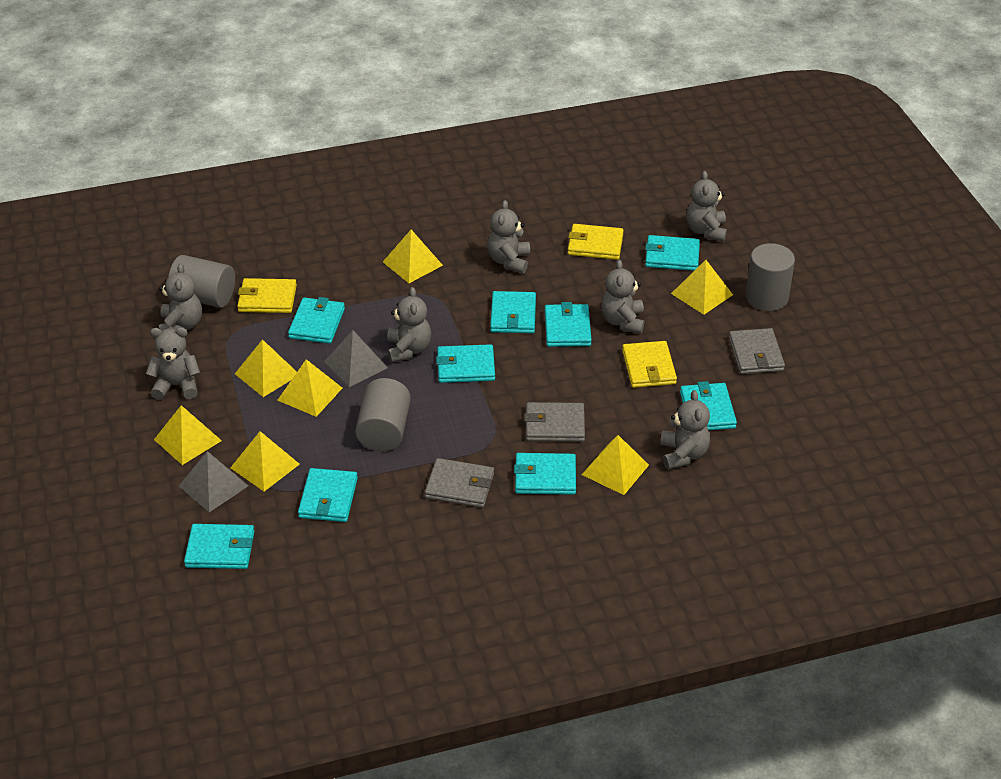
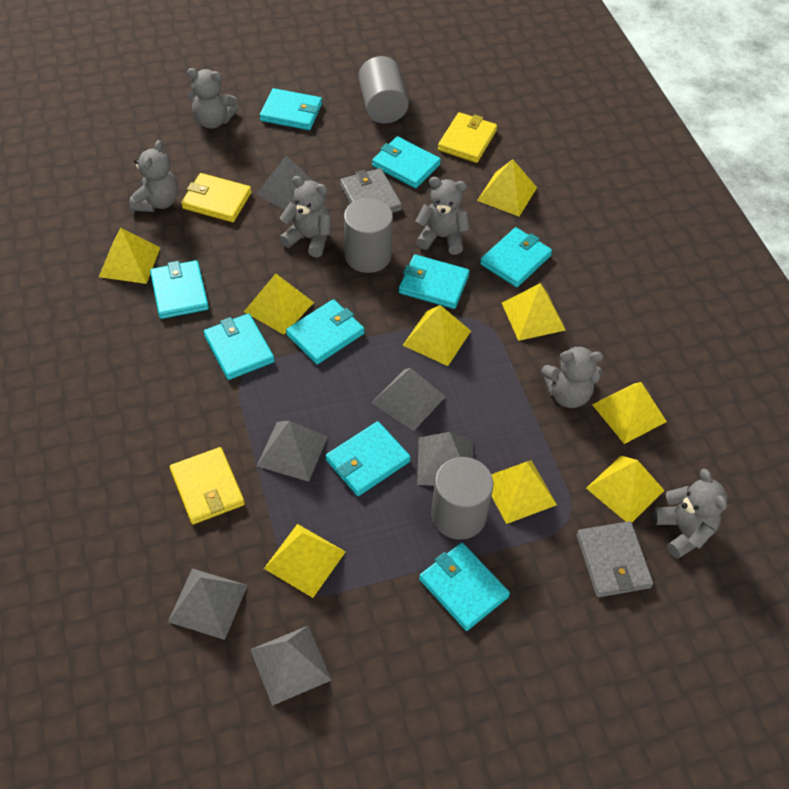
grey pyramid: 2 -> 6
grey teddy bear: 7 -> 6
grey wallet: 3 -> 2
yellow pyramid: 7 -> 9

